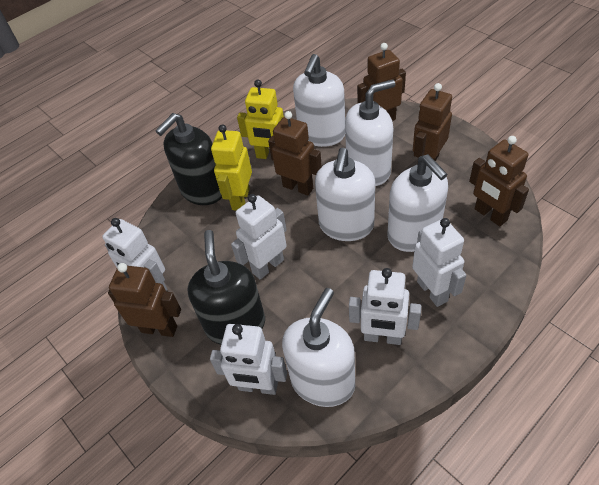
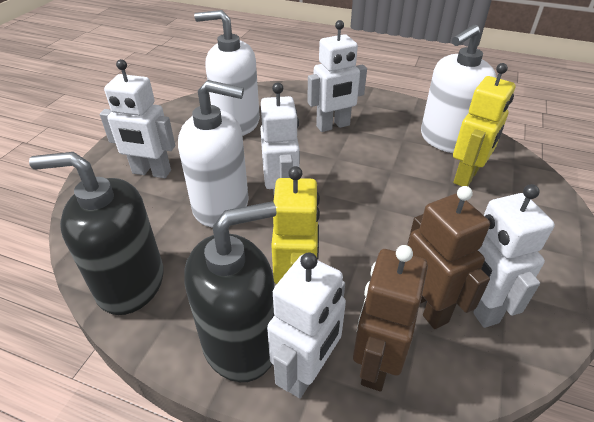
brown robot: 5 -> 2
white soap dispenser: 5 -> 3

